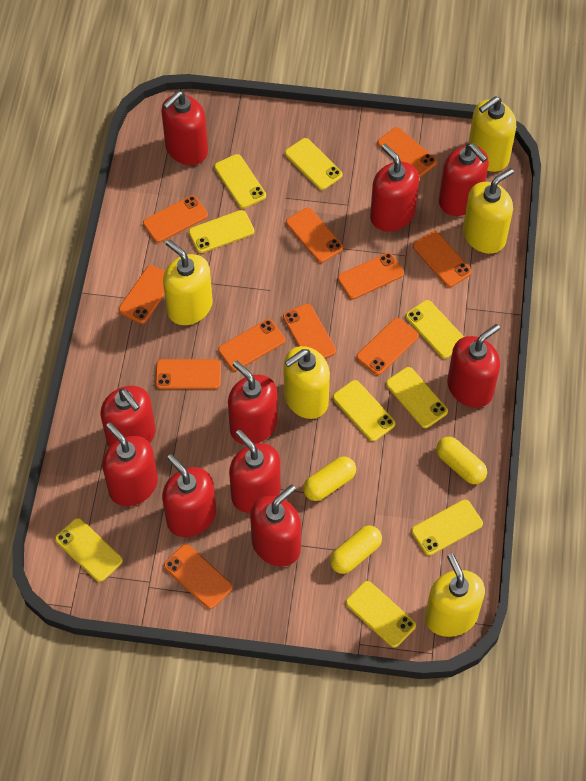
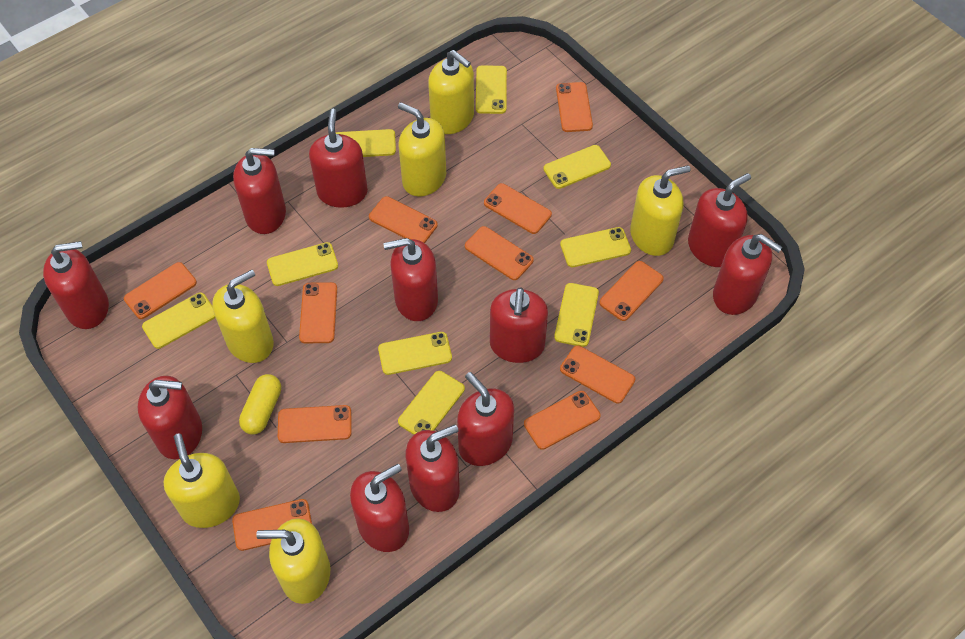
red soap dispenser: 10 -> 11
yellow capsule: 3 -> 1
yellow soap dispenser: 5 -> 6

